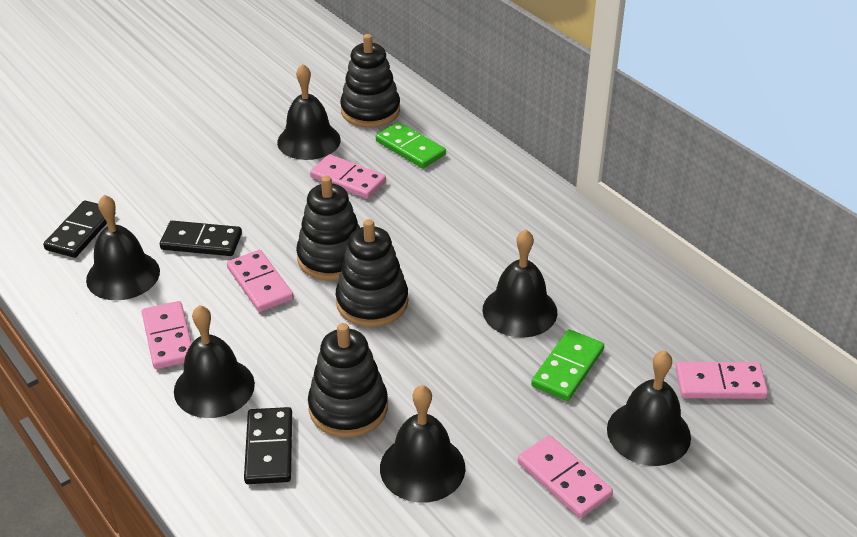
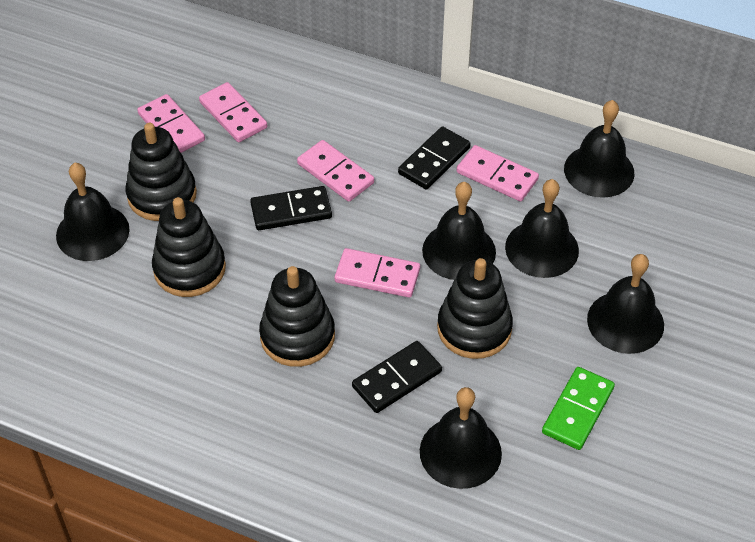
green domino: 2 -> 1

